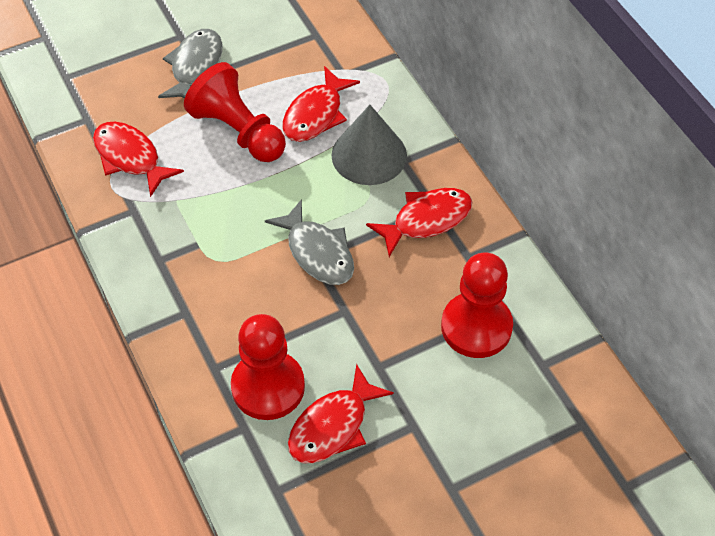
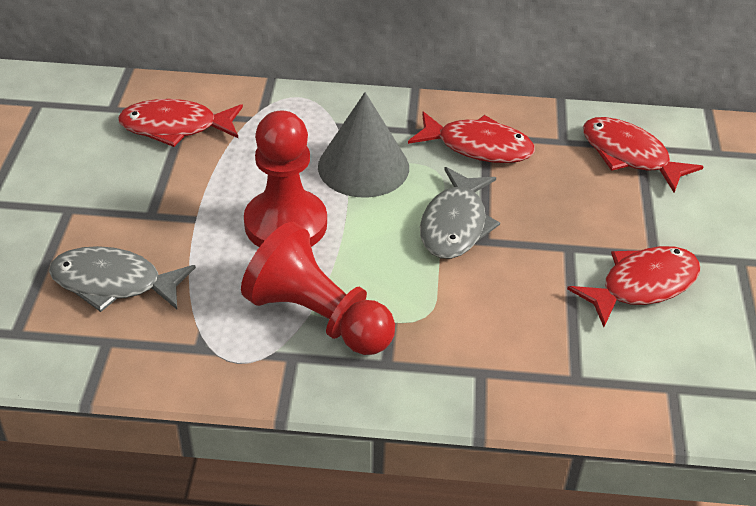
red pawn: 3 -> 2

